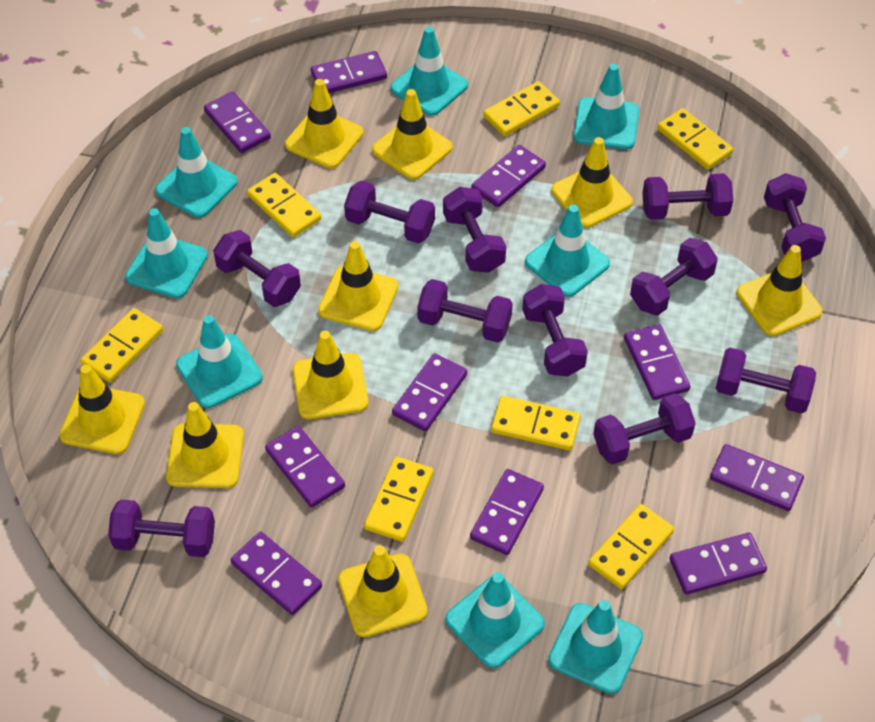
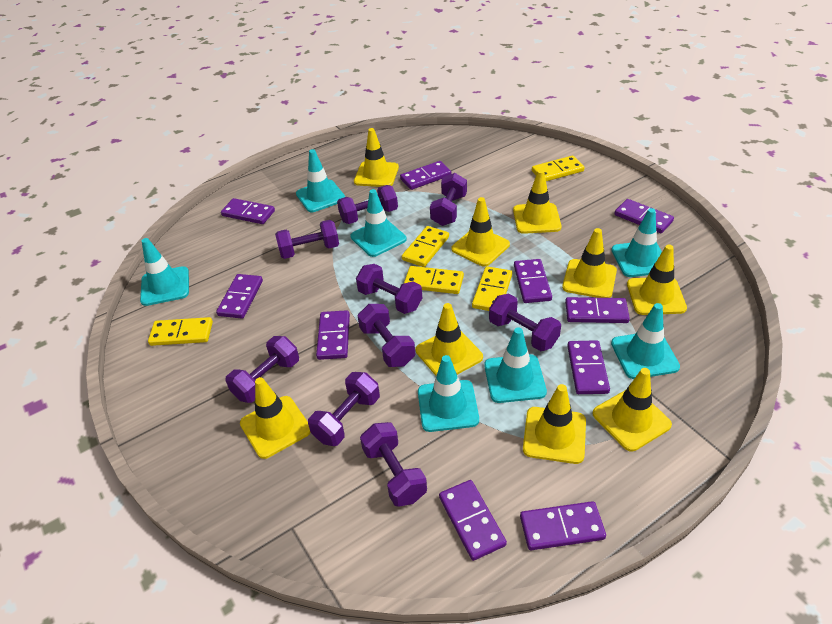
purple dumbbell: 11 -> 9
turquoise traffic cone: 8 -> 7
yellow domino: 7 -> 5

